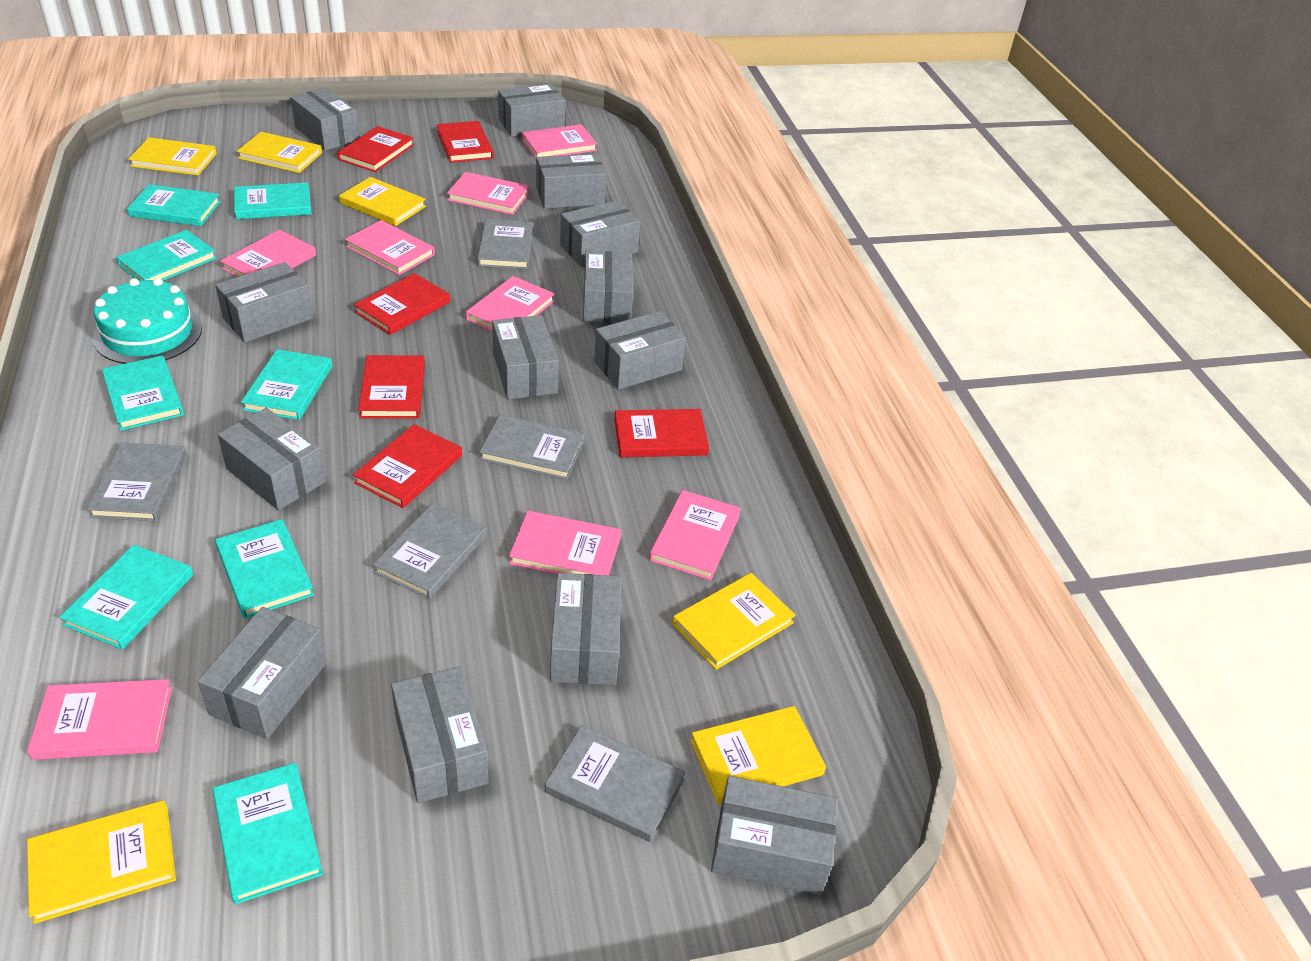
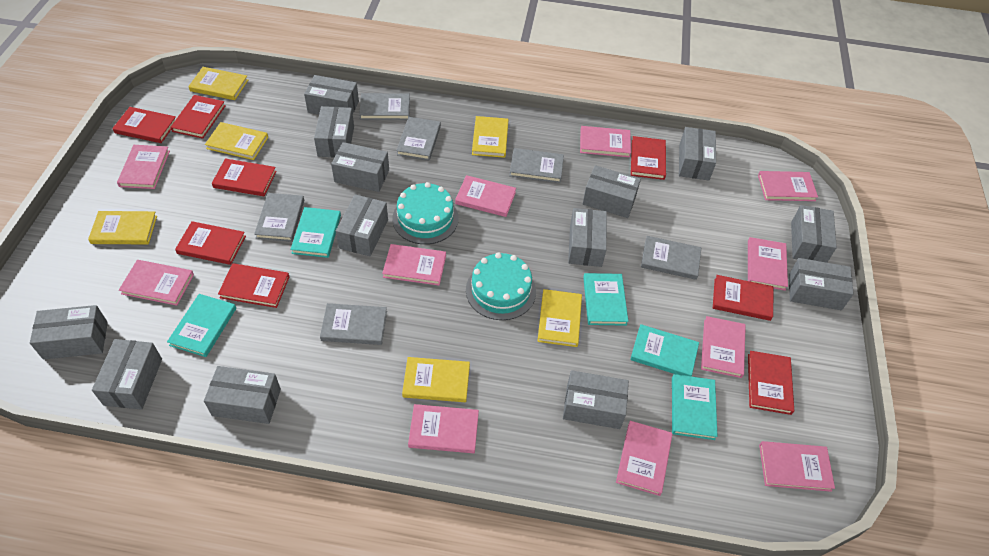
grey book: 5 -> 6
pink book: 8 -> 11
red book: 6 -> 8
turquoise book: 8 -> 5
turquoise cake: 1 -> 2

